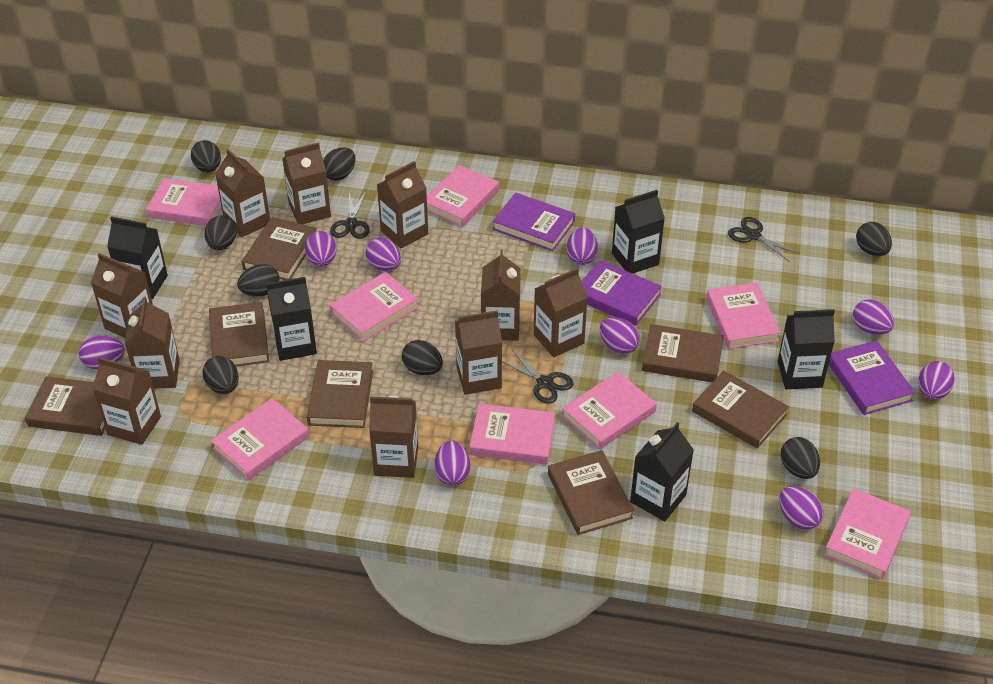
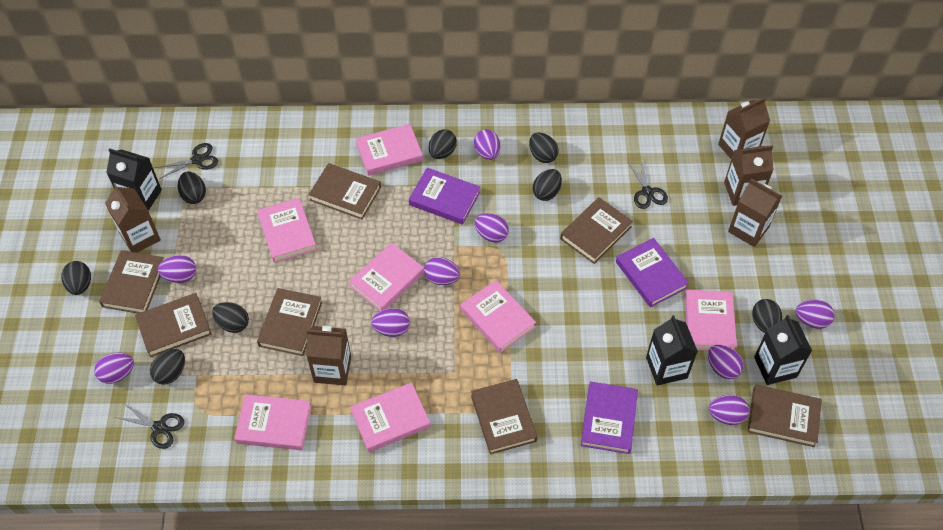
black carton: 5 -> 3
brown carton: 10 -> 5
pink book: 8 -> 7

